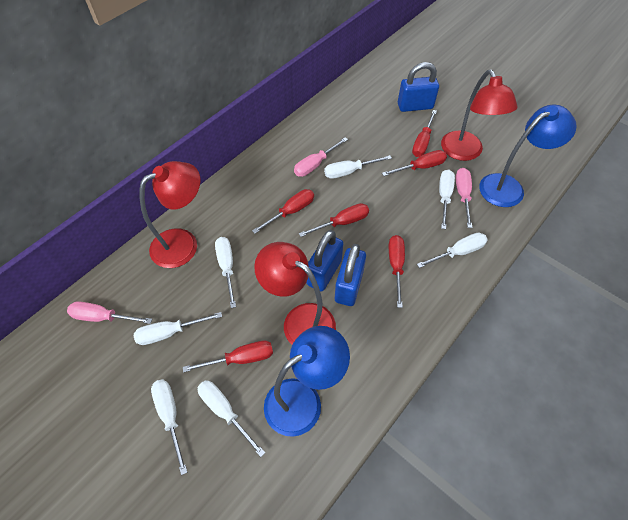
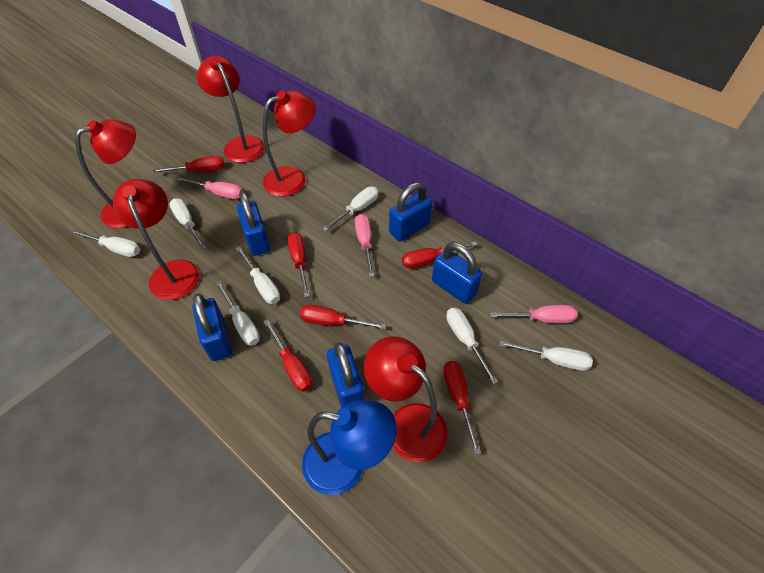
blue lamp: 2 -> 1
blue padlock: 3 -> 5
red lamp: 3 -> 5

